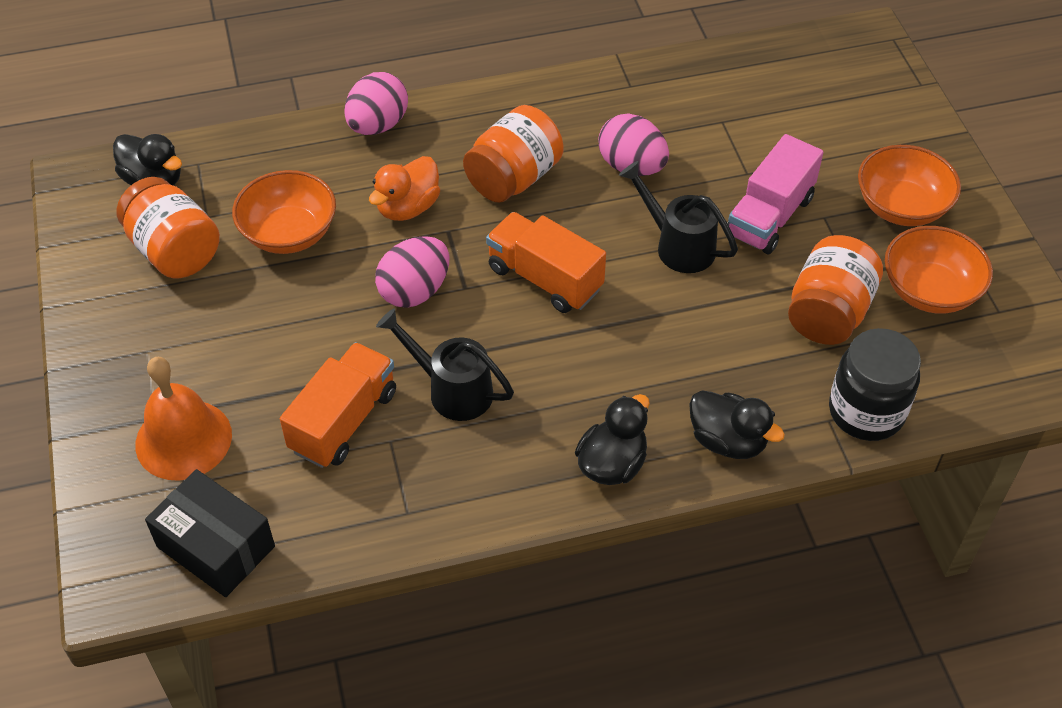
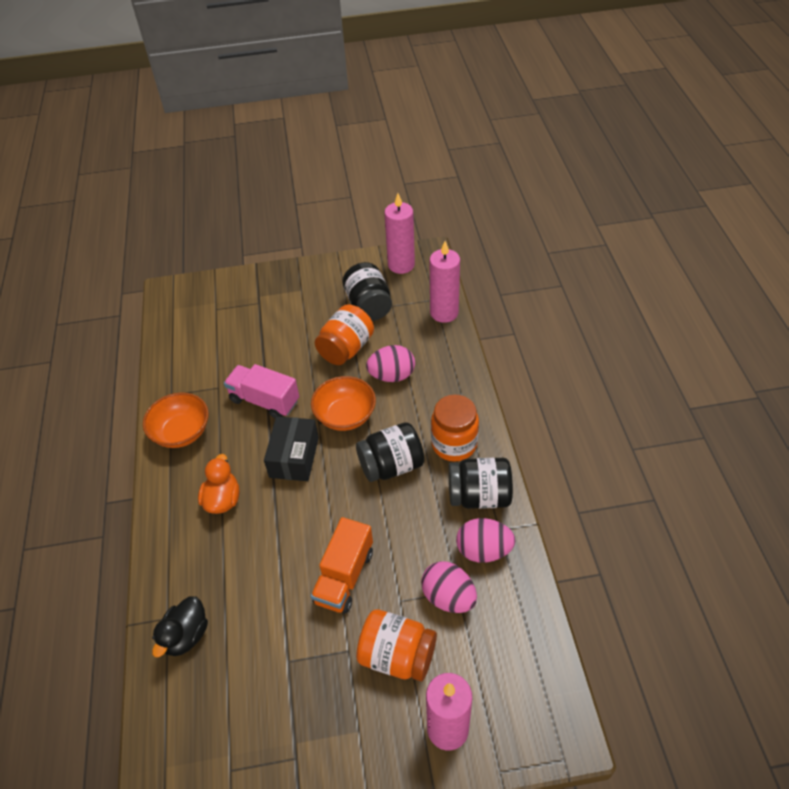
black duck: 3 -> 1
black jar: 1 -> 3
black watering can: 2 -> 0
orange bell: 1 -> 0
orange bowl: 3 -> 2
orange truck: 2 -> 1
pink candle: 0 -> 3

